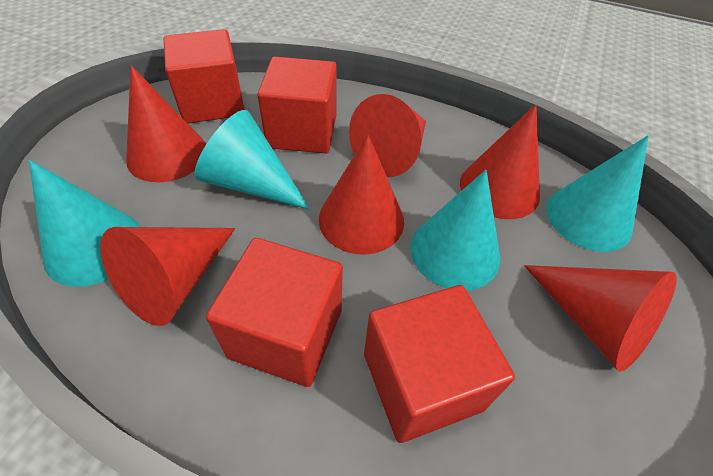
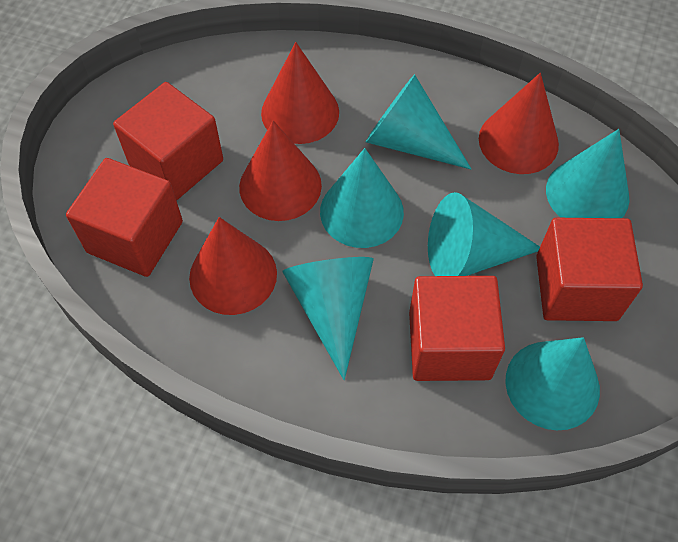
red cone: 6 -> 4
turquoise cone: 4 -> 6

